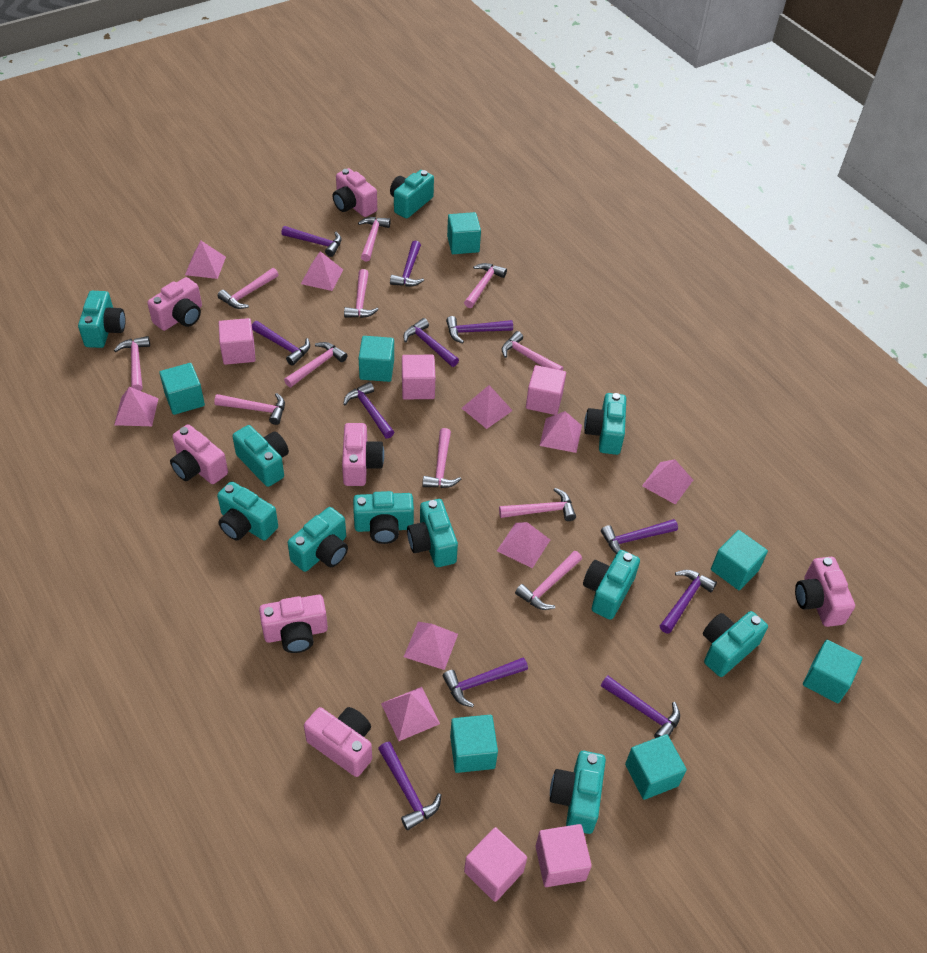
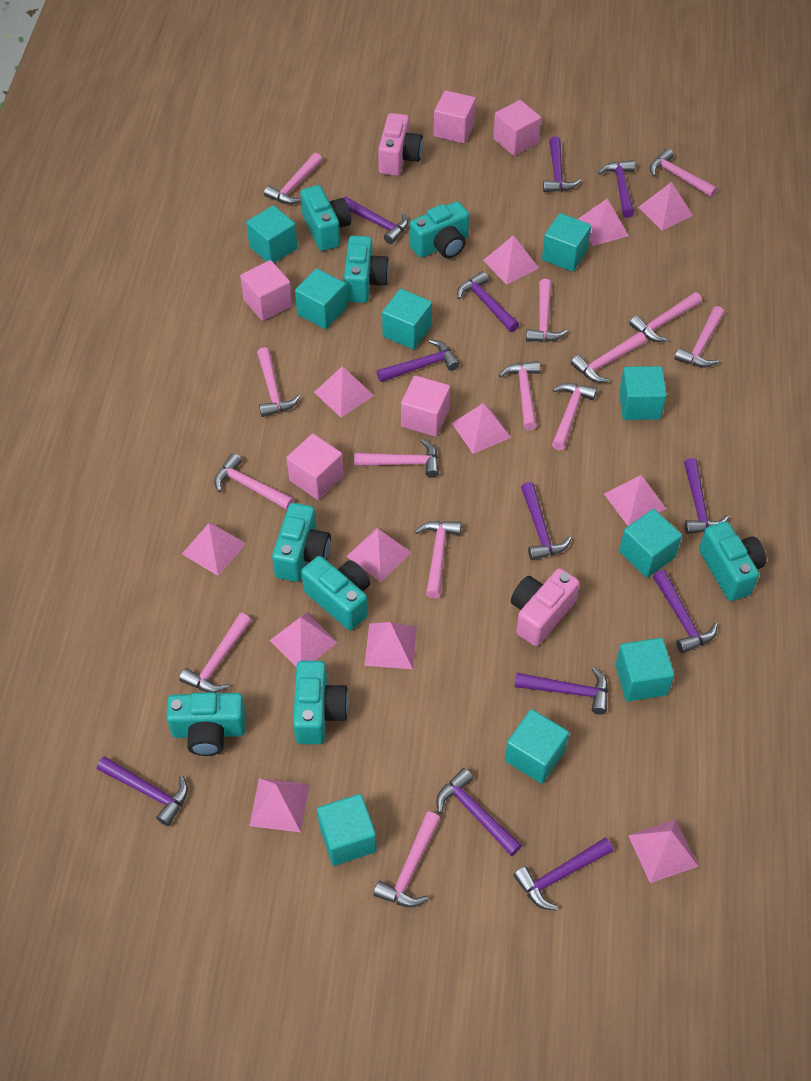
pink camera: 7 -> 2
pink hammer: 11 -> 14
pink pyramid: 9 -> 12
purple hammer: 11 -> 12
turquoise camera: 11 -> 8
turquoise cube: 7 -> 9

